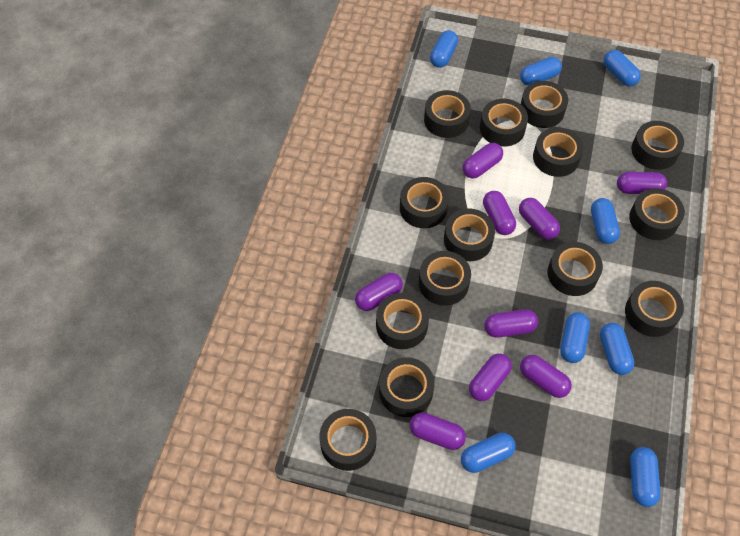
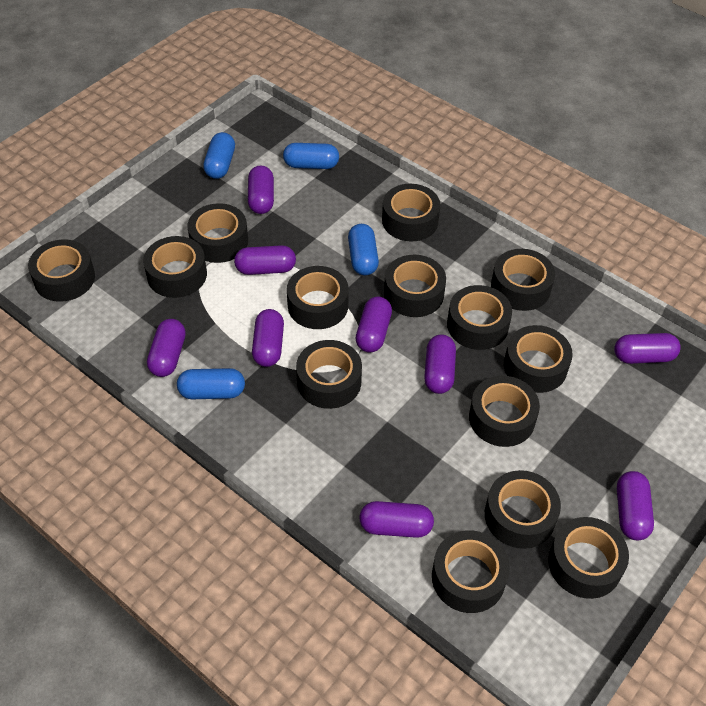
blue capsule: 8 -> 4

